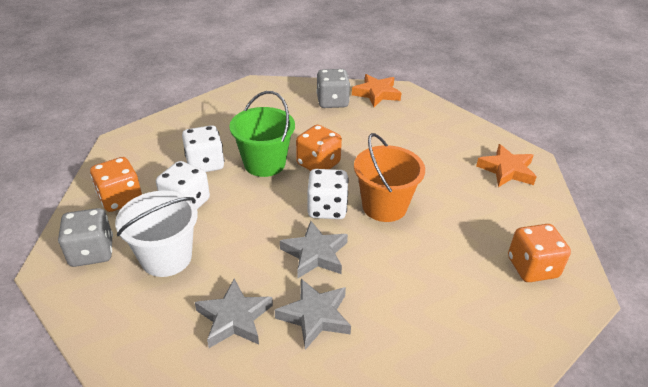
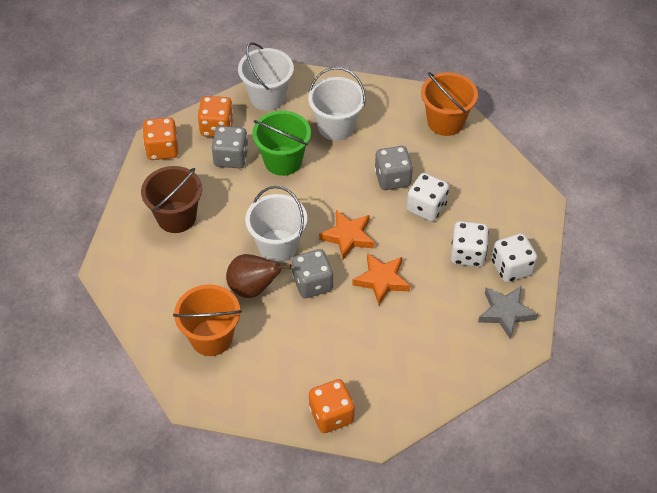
brown bucket: 0 -> 1
brown pear: 0 -> 1
grey dice: 2 -> 3
grey star: 3 -> 1
orange bucket: 1 -> 2
white bucket: 1 -> 3

